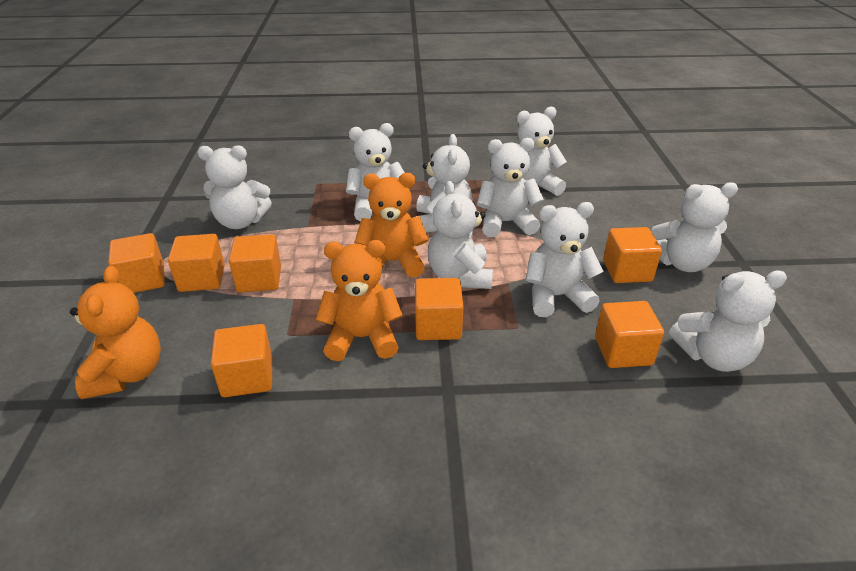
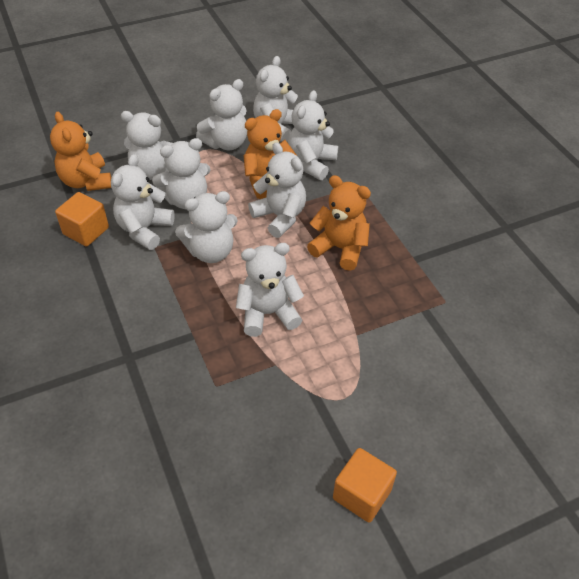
orange cube: 7 -> 2

